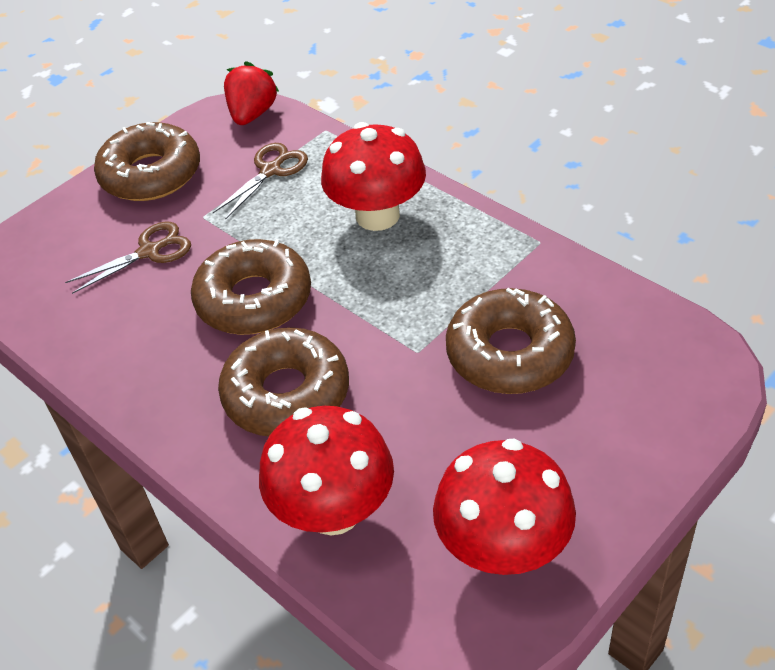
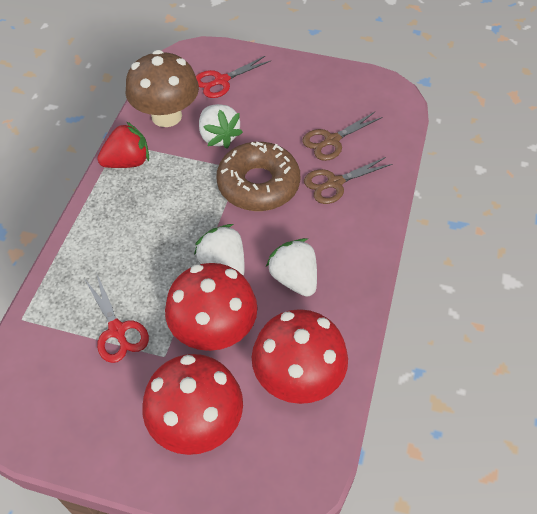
brown donut: 4 -> 1
brown mushroom: 0 -> 1
red scissors: 0 -> 2
white strawberry: 0 -> 3

